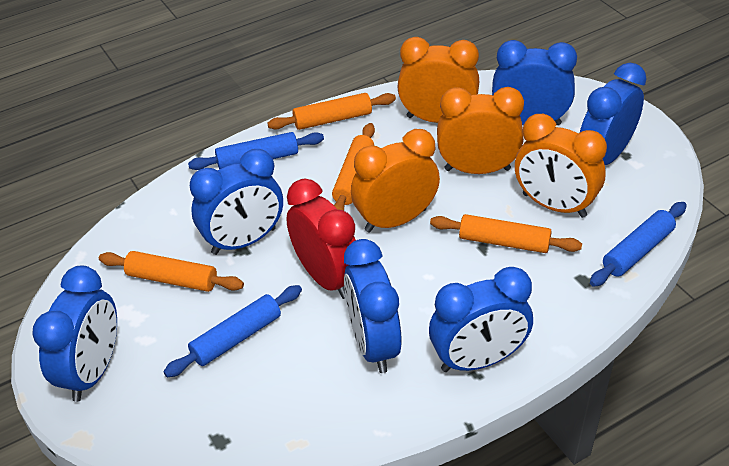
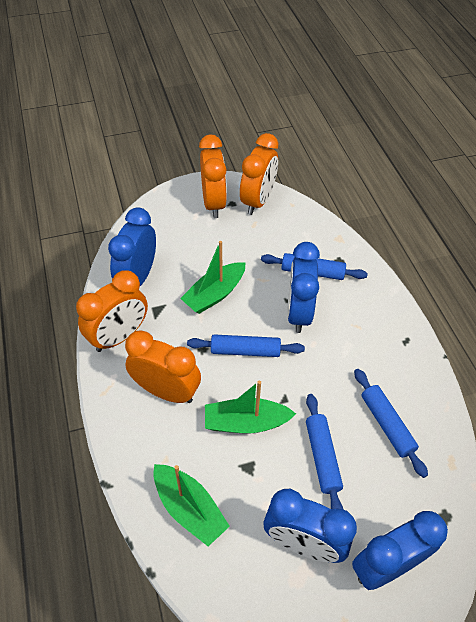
blue clock: 6 -> 4
blue rolling pin: 3 -> 4
green boat: 0 -> 3
orange rolling pin: 4 -> 0
red clock: 1 -> 0

